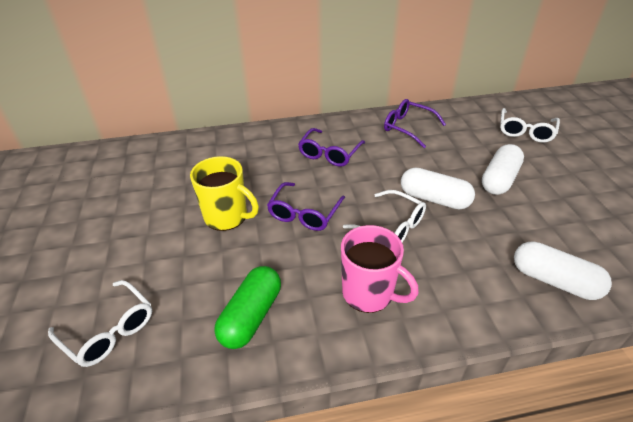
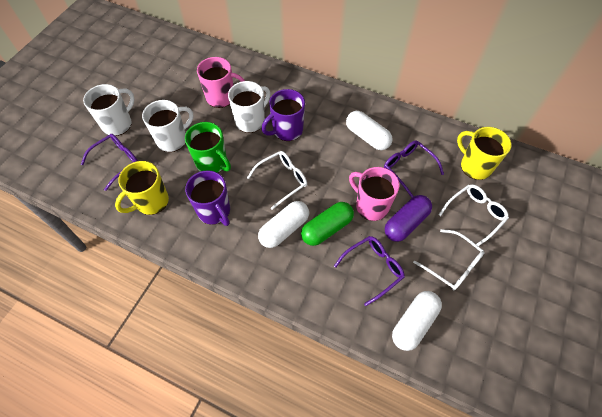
green mug: 0 -> 1
pink mug: 1 -> 2
purple capsule: 0 -> 1
purple mug: 0 -> 2
white mug: 0 -> 3
yellow mug: 1 -> 2

